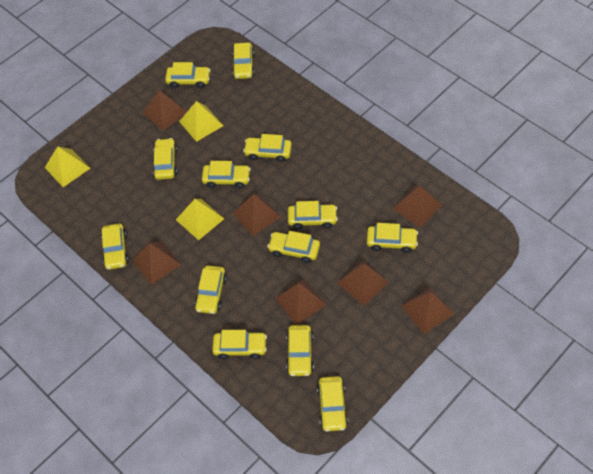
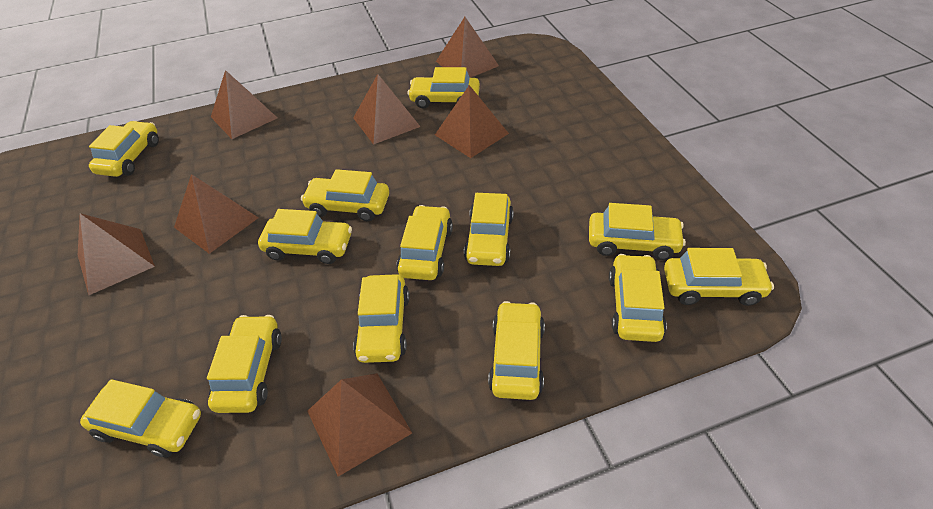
yellow pyramid: 3 -> 0

